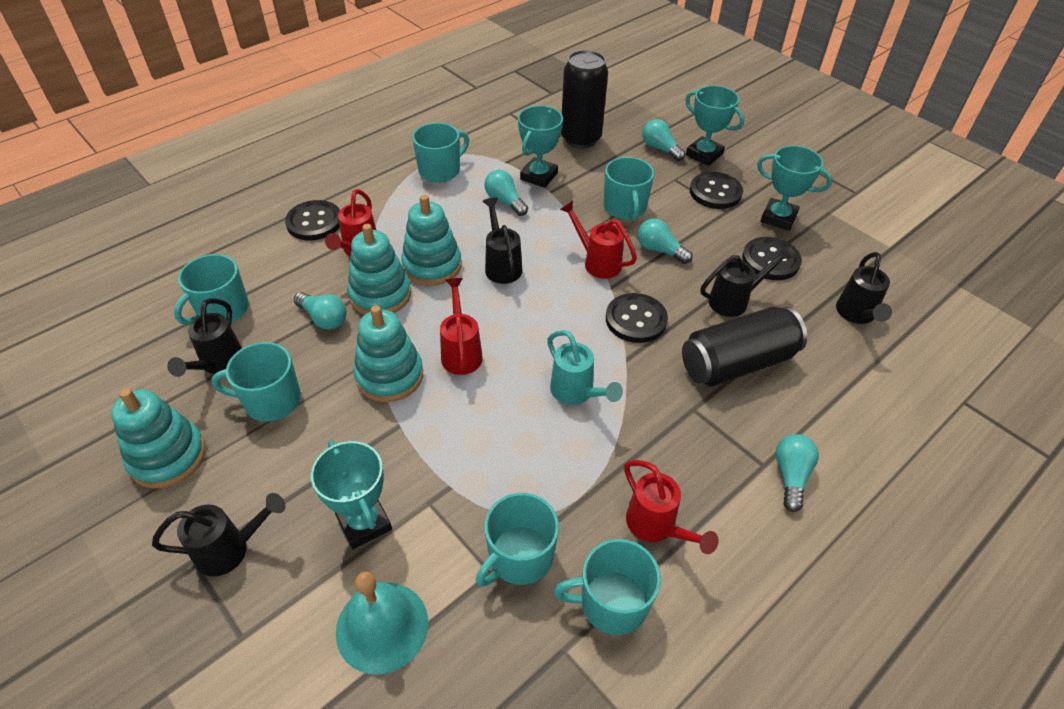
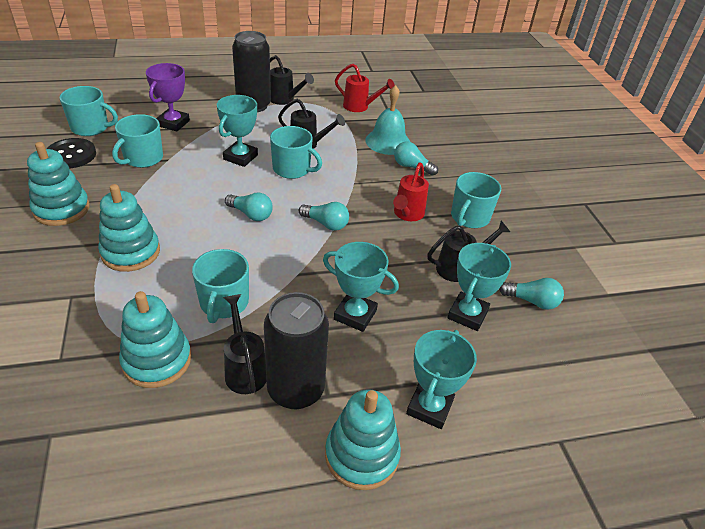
black button: 4 -> 1
black watering can: 5 -> 4
purple trophy: 0 -> 1
red watering can: 4 -> 2
turquoise light bulb: 5 -> 4
turquoise mug: 6 -> 5
turquoise watering can: 1 -> 0

